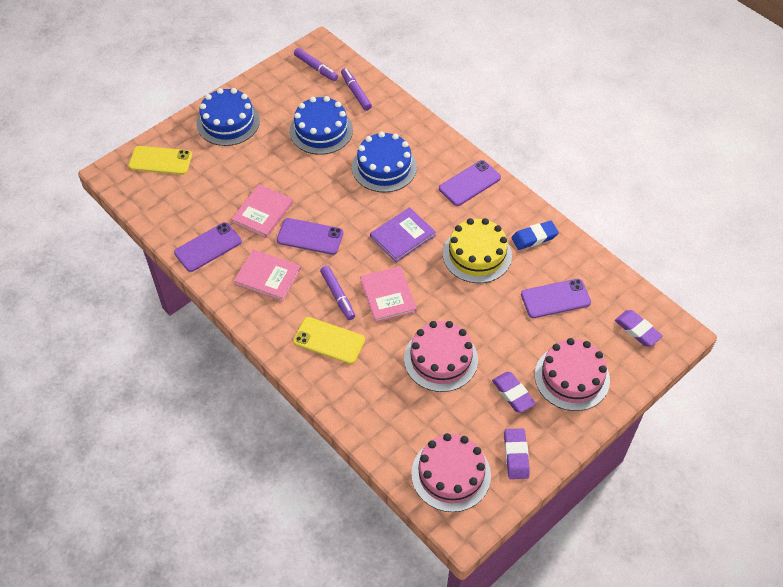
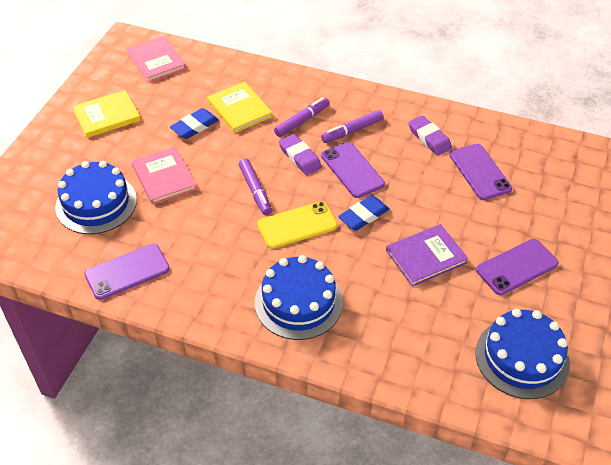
blue eraser: 1 -> 2
pink book: 3 -> 2
pink cake: 3 -> 0
purple eraser: 3 -> 2
yellow book: 0 -> 2
yellow cake: 1 -> 0
yellow phone: 2 -> 1

